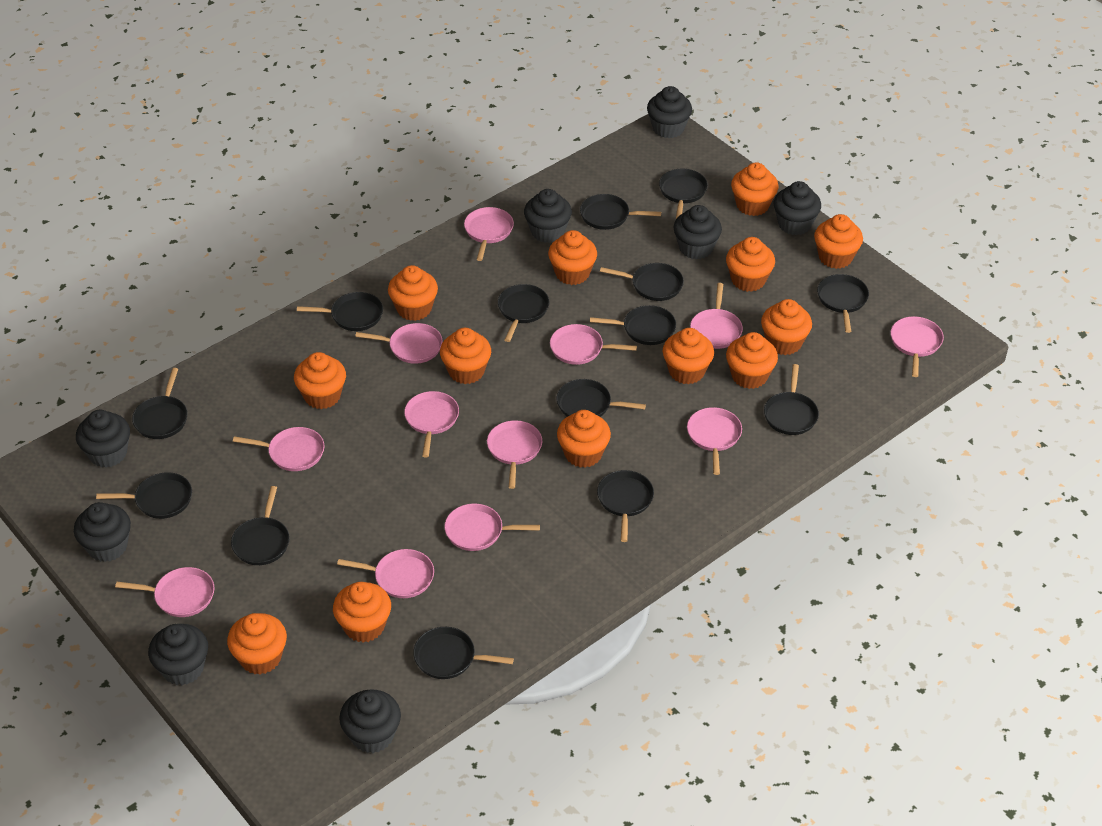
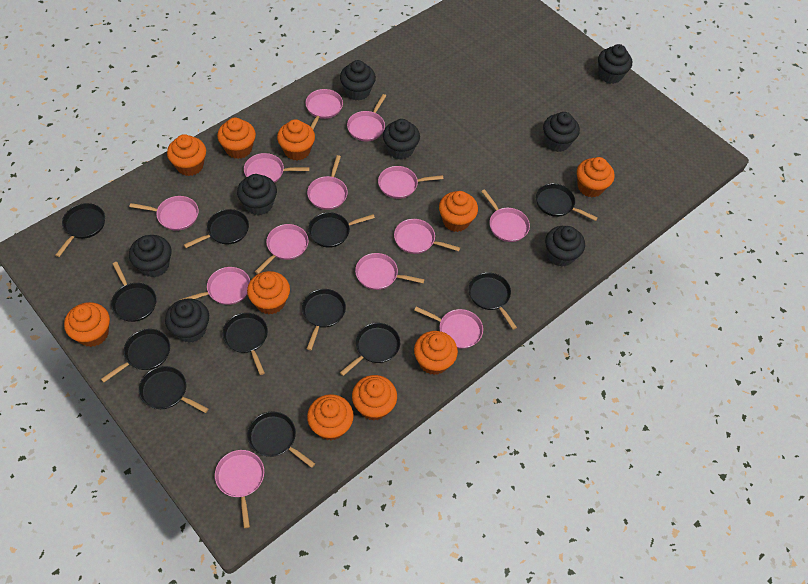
black pan: 14 -> 12
orange cupcake: 13 -> 10
pink pan: 12 -> 13

